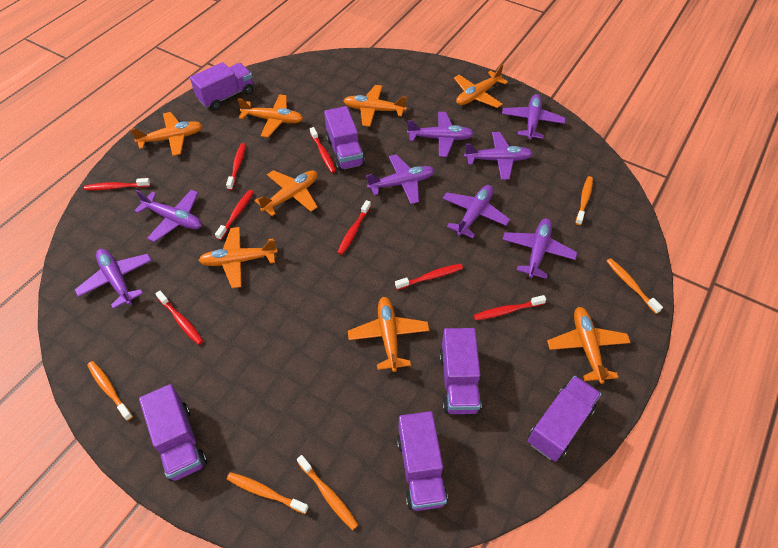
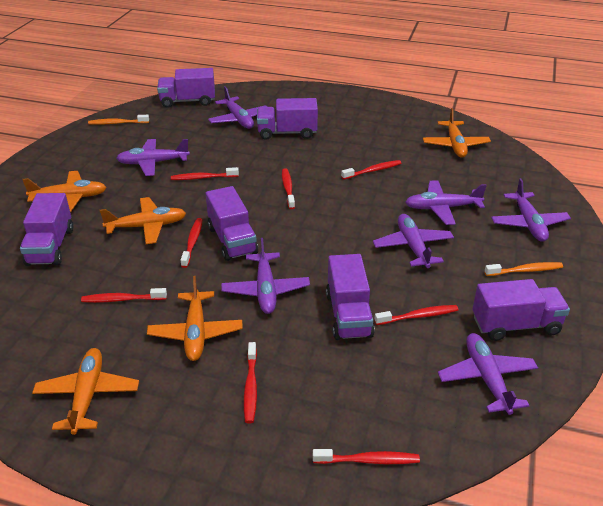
orange plane: 8 -> 5
orange toothbrush: 5 -> 2
purple plane: 8 -> 7

